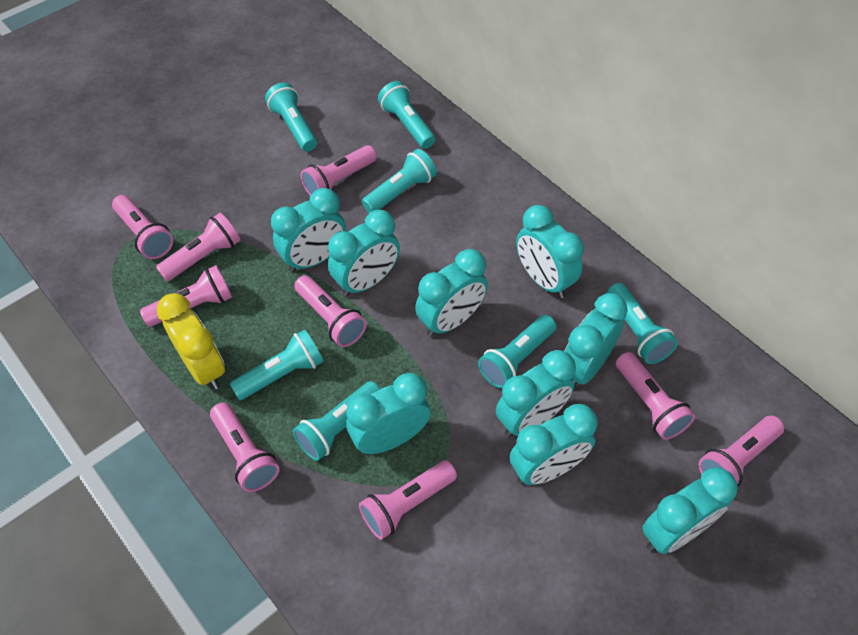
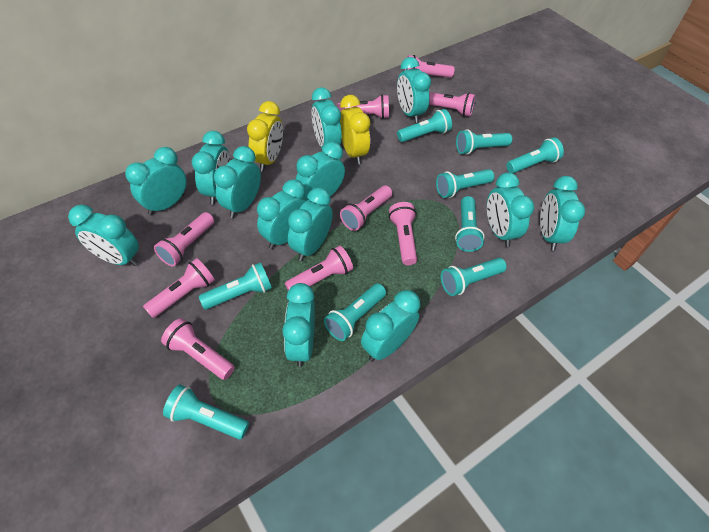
turquoise clock: 9 -> 13
turquoise flashlight: 7 -> 9
yellow clock: 1 -> 2

